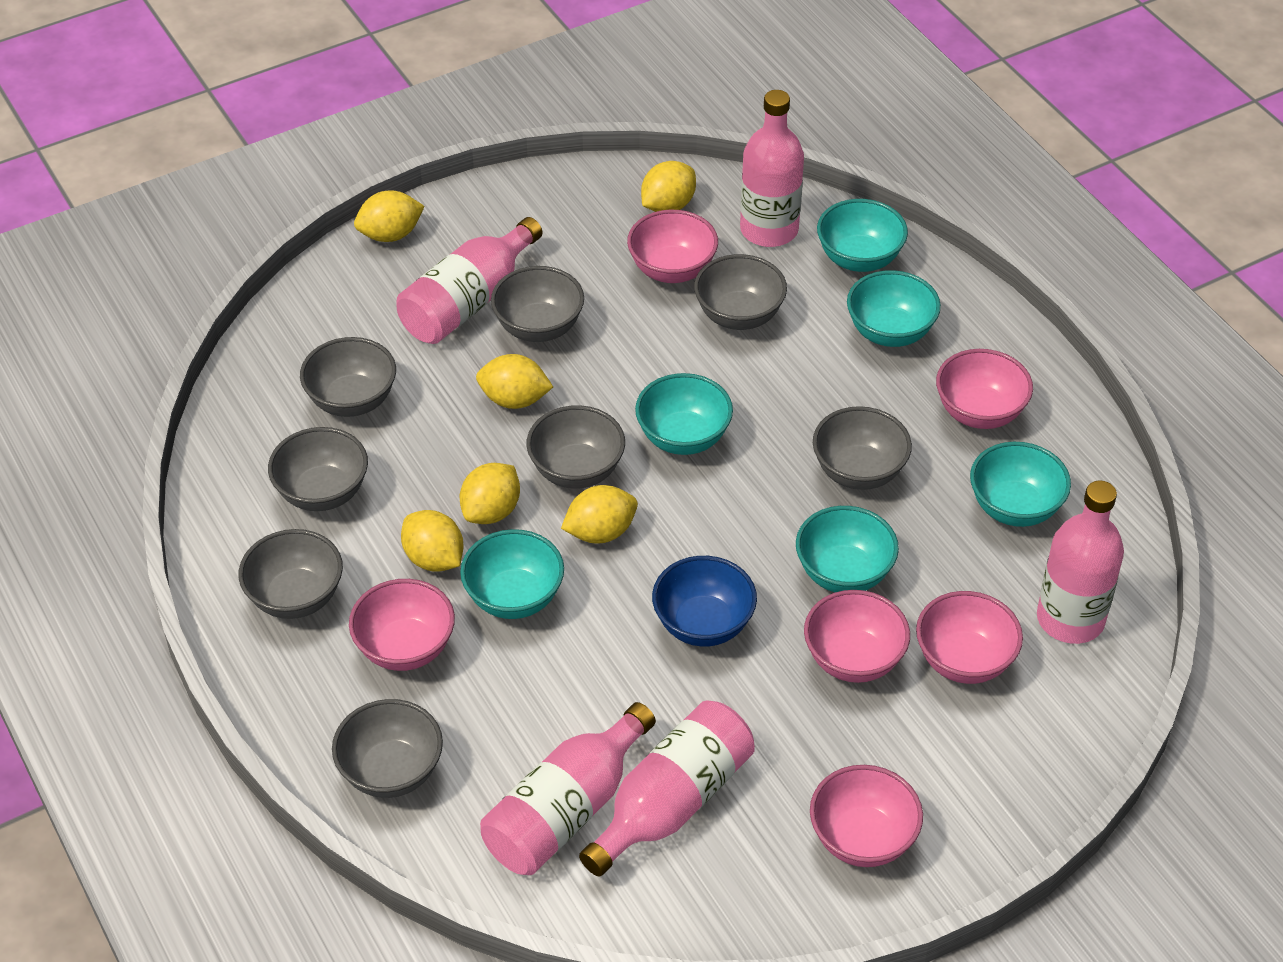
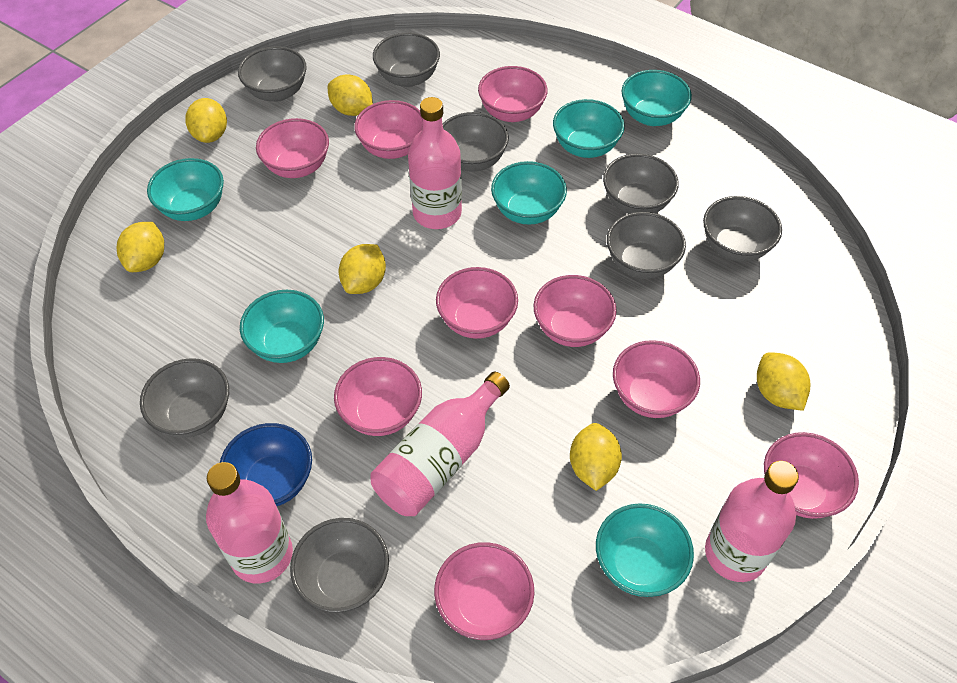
pink bottle: 5 -> 4
pink bowl: 6 -> 9

